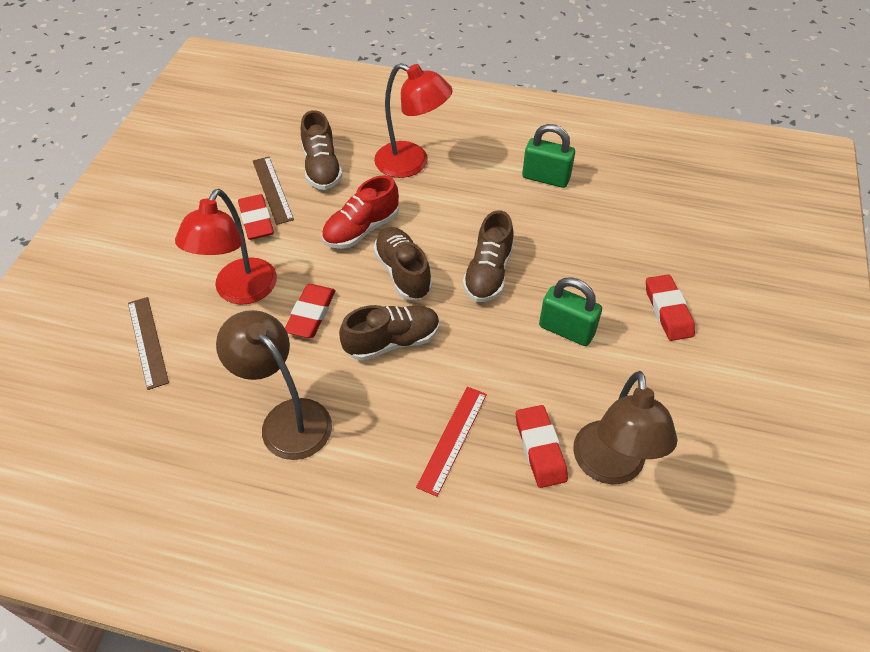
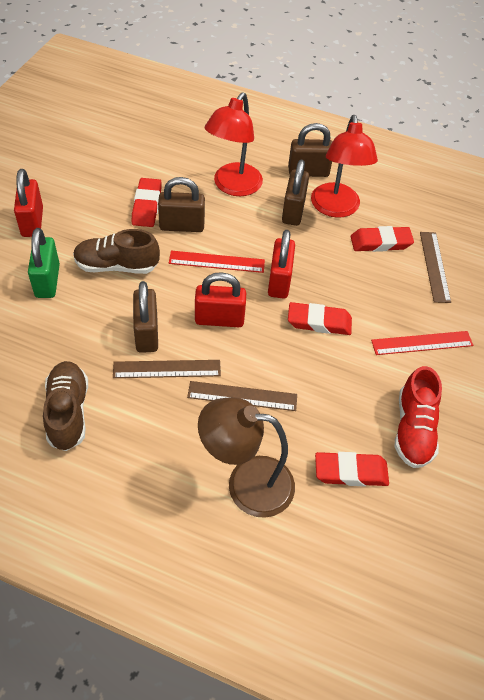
brown lamp: 2 -> 1
brown padlock: 0 -> 4
brown ruler: 2 -> 3
brown shoe: 4 -> 2
green padlock: 2 -> 1
red padlock: 0 -> 3
red ruler: 1 -> 2

